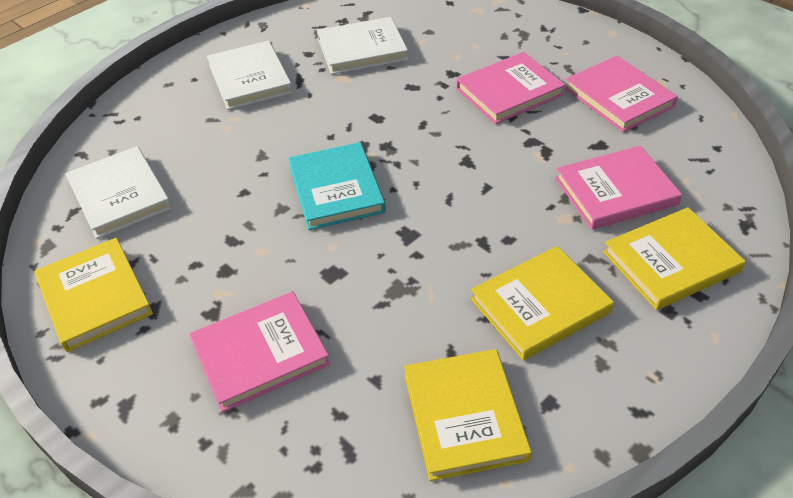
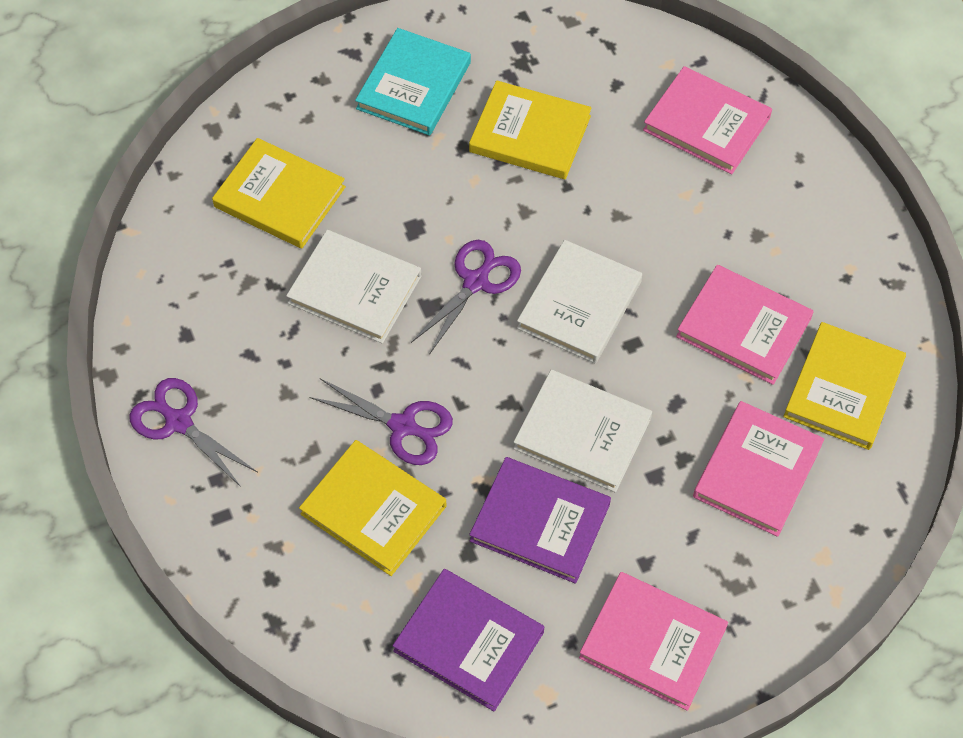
purple book: 0 -> 2
purple scissors: 0 -> 3

